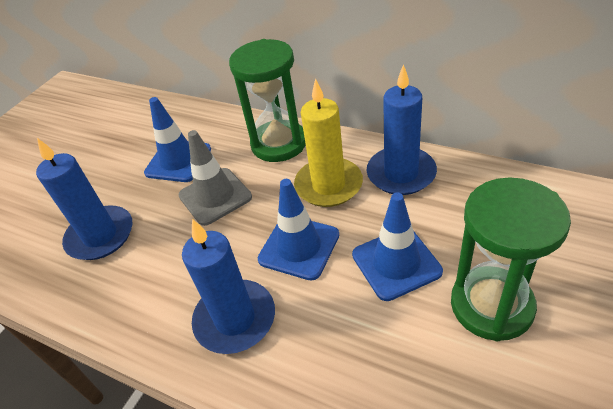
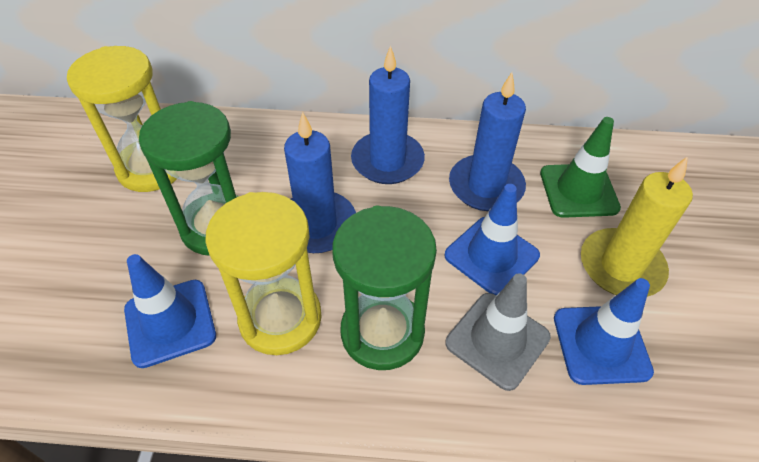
green traffic cone: 0 -> 1
yellow hourglass: 0 -> 2

